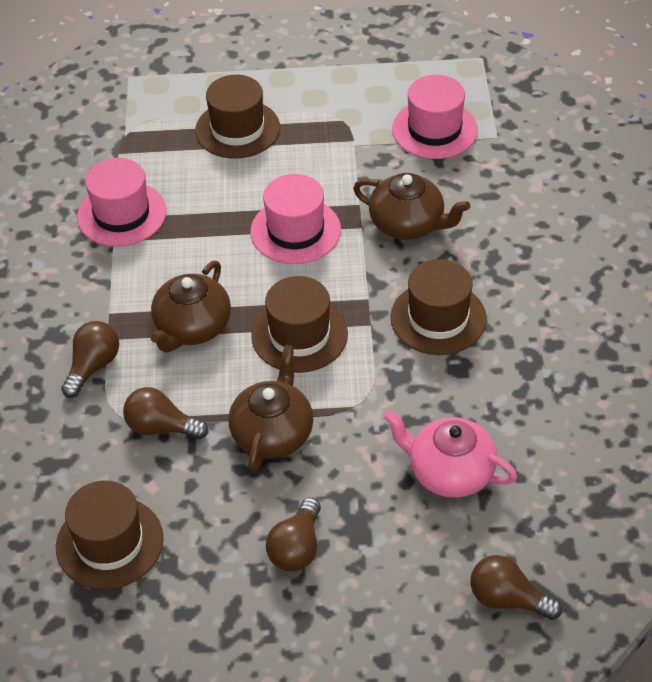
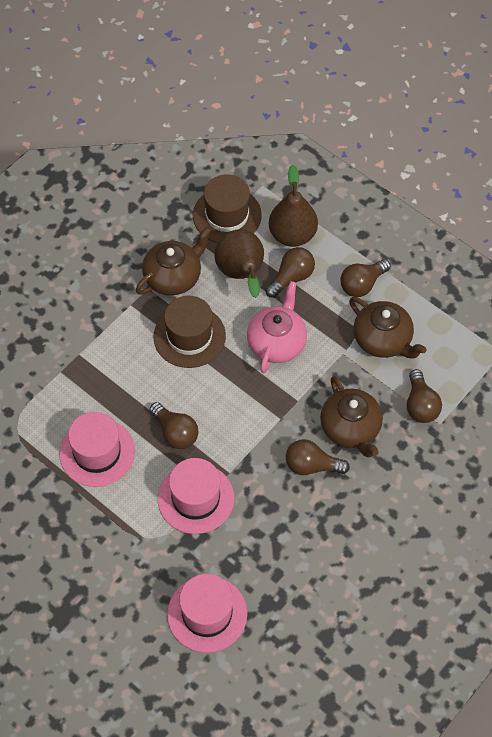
brown hat: 4 -> 2
brown light bulb: 4 -> 5
brown pear: 0 -> 2

